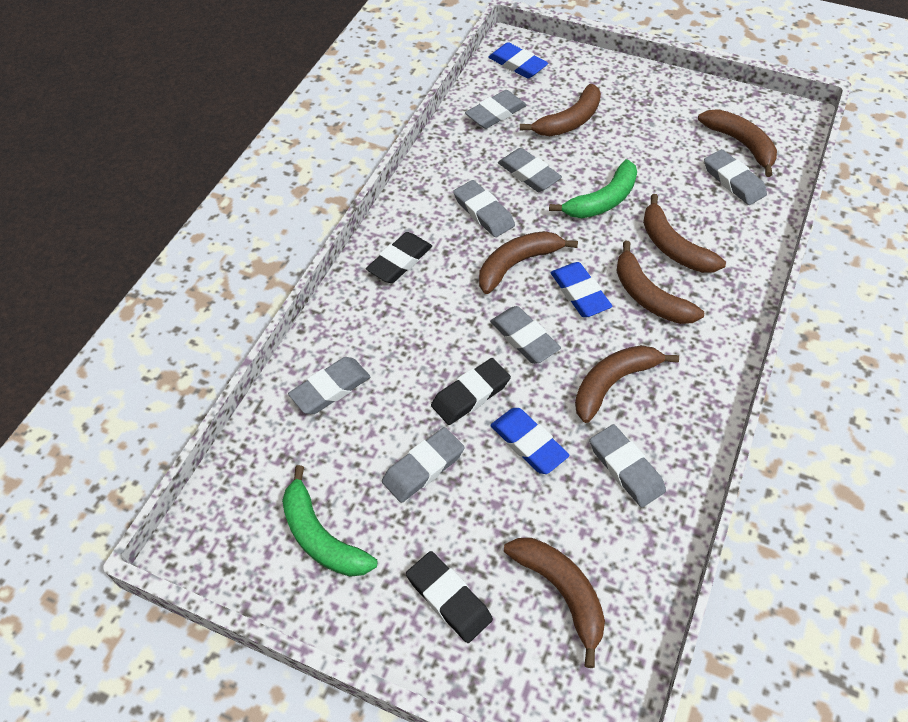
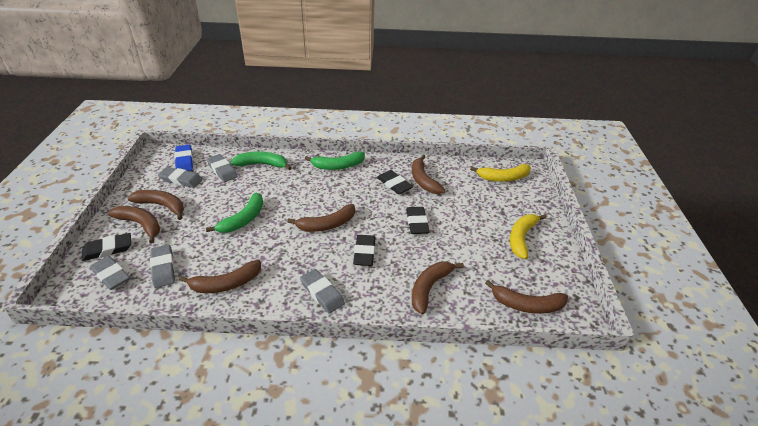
black eraser: 3 -> 4
blue eraser: 3 -> 1
green banana: 2 -> 3
grey eraser: 8 -> 5
yellow banana: 0 -> 2

